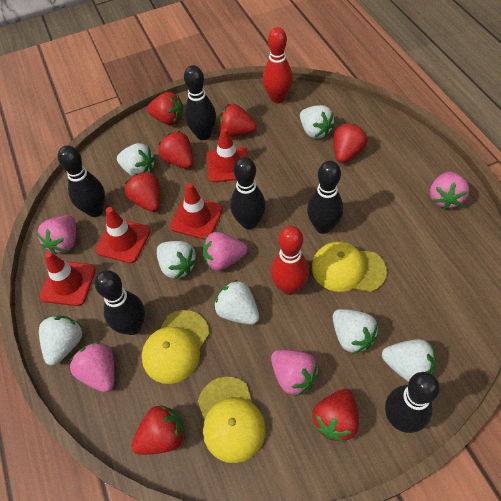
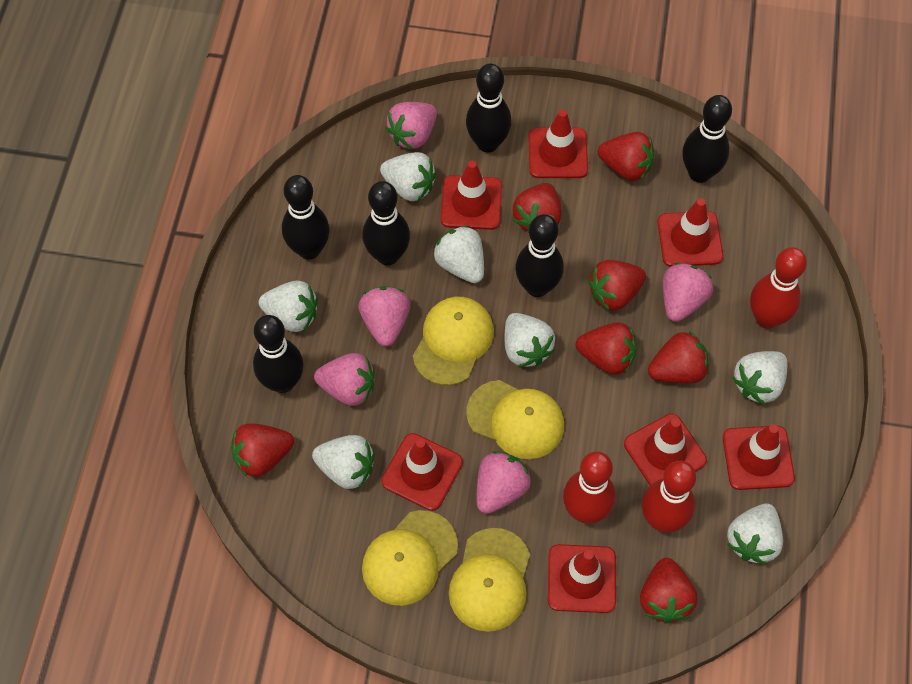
red bowling pin: 2 -> 3
red traffic cone: 4 -> 7
yellow cap: 3 -> 4

